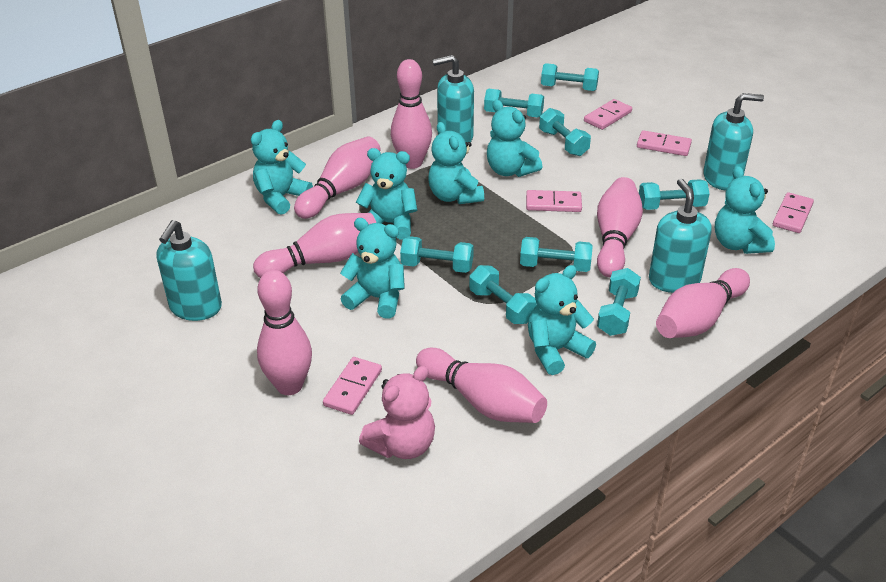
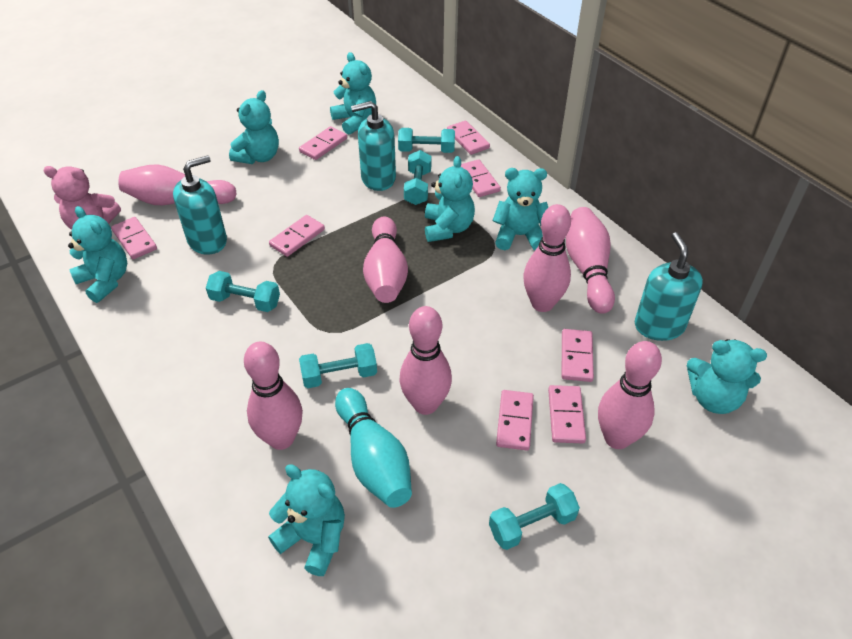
pink domino: 5 -> 8
turquoise bowling pin: 0 -> 1
turquoise dumbbell: 8 -> 5
turquoise soap dispenser: 4 -> 3

